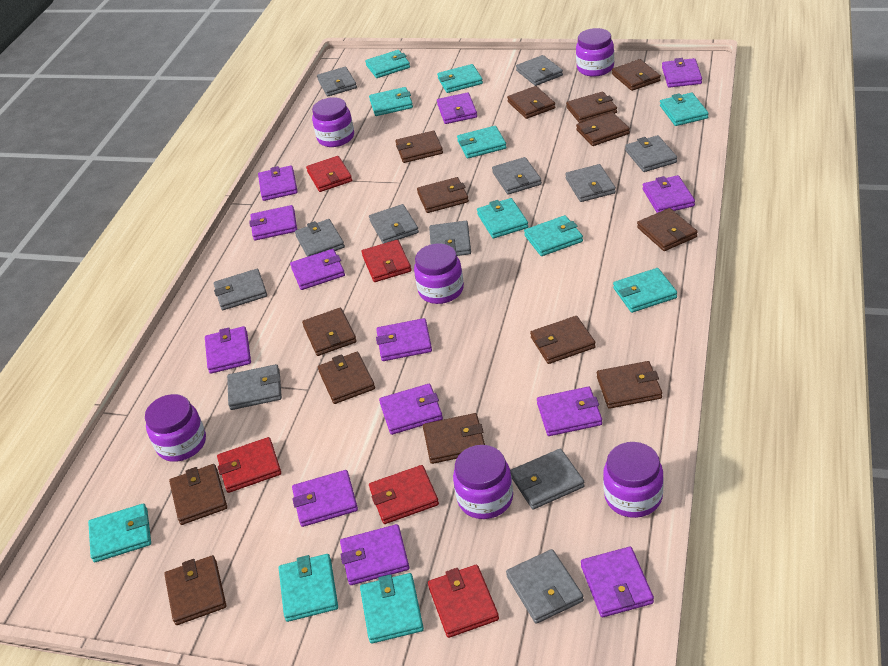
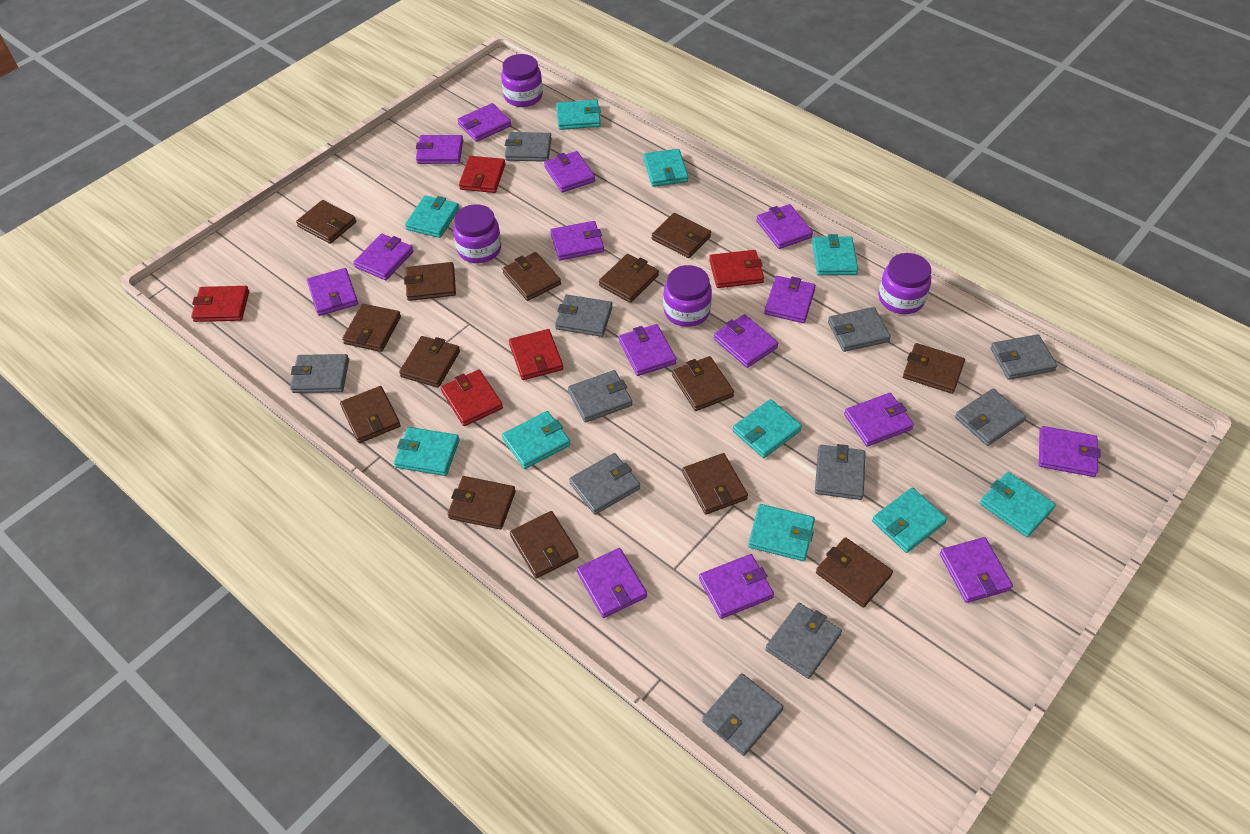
grey wallet: 12 -> 11
purple jar: 6 -> 4
purple wallet: 13 -> 15
turquoise wallet: 11 -> 10

